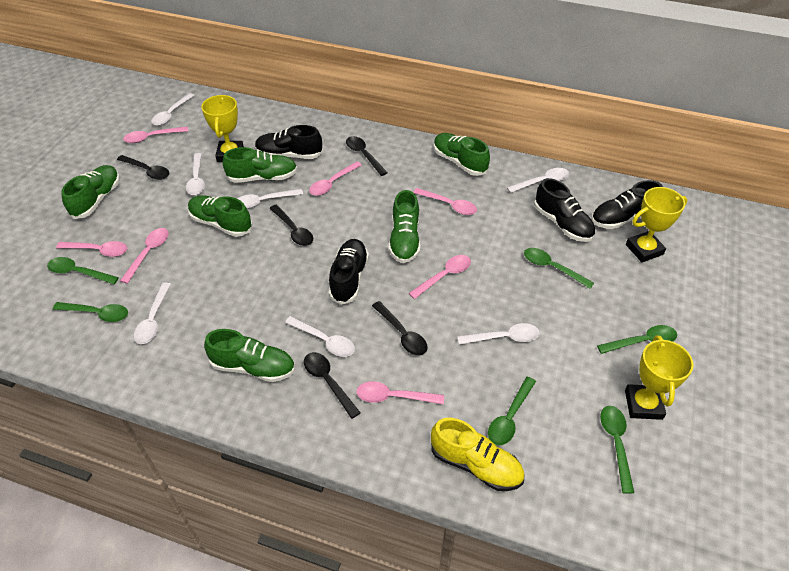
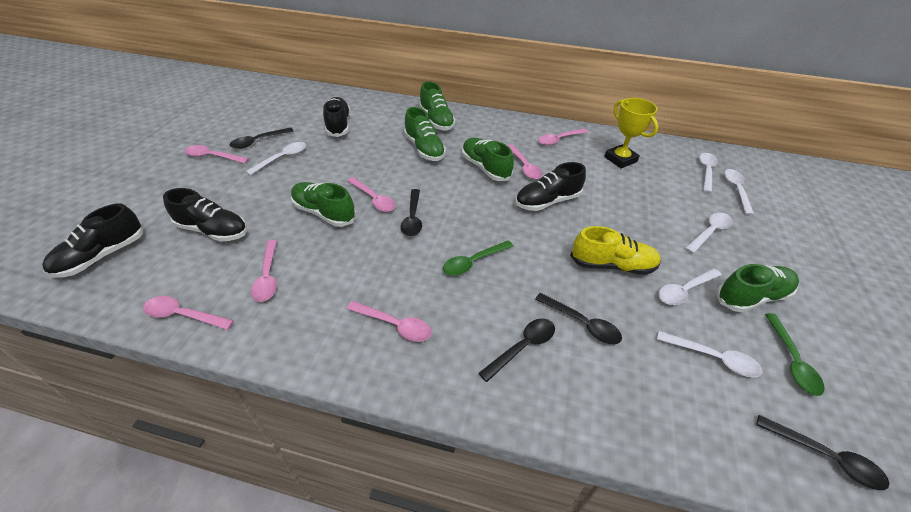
green shoe: 6 -> 5
green spoon: 6 -> 2
white spoon: 7 -> 6
yellow trophy: 3 -> 1

